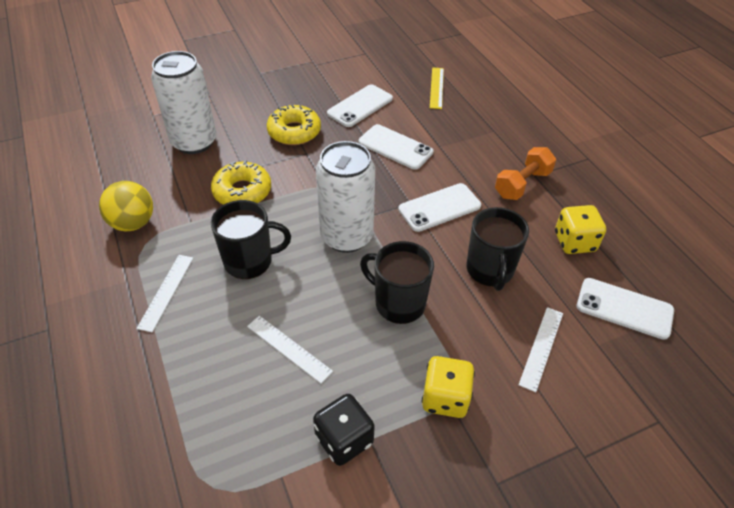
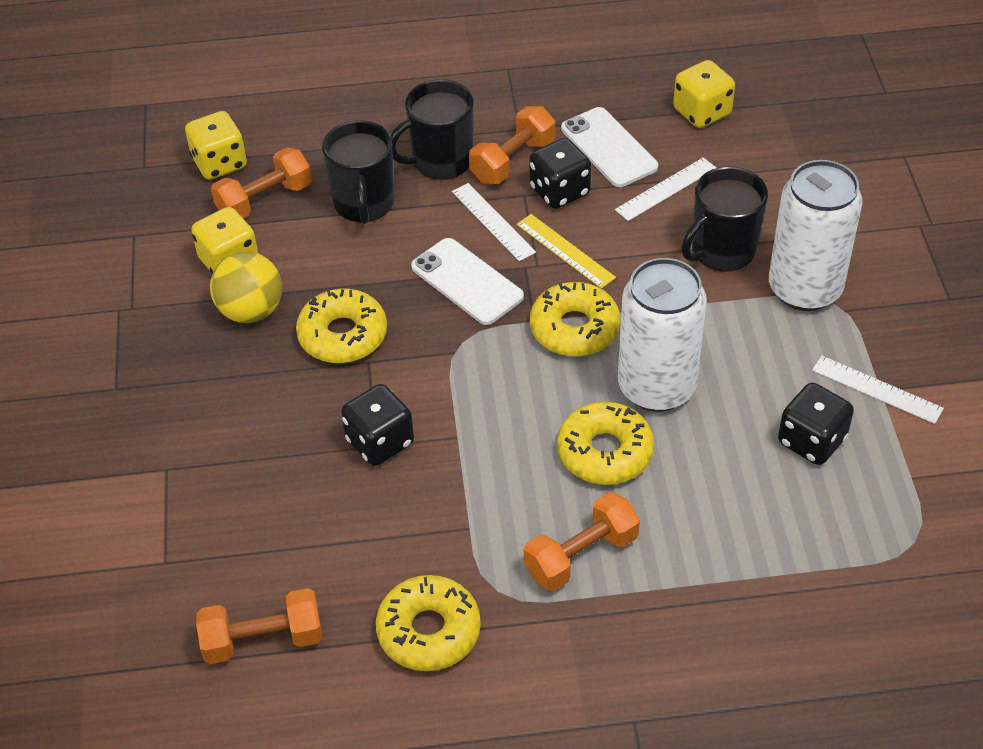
black dice: 1 -> 3
orange dumbbell: 1 -> 4
white phone: 4 -> 2
yellow dice: 2 -> 3
yellow donut: 2 -> 4

